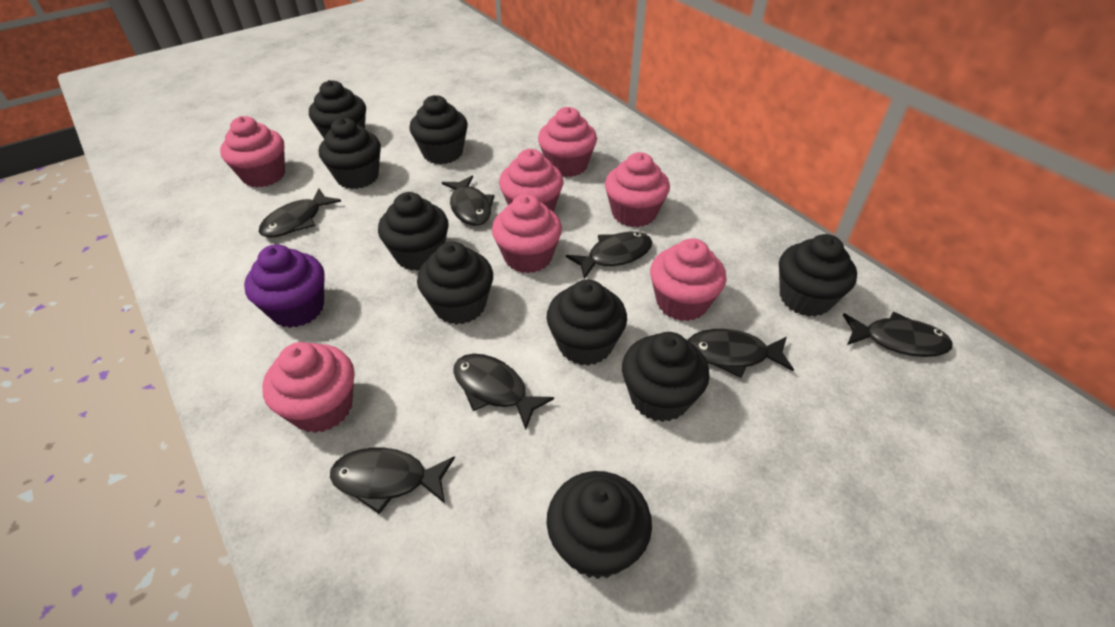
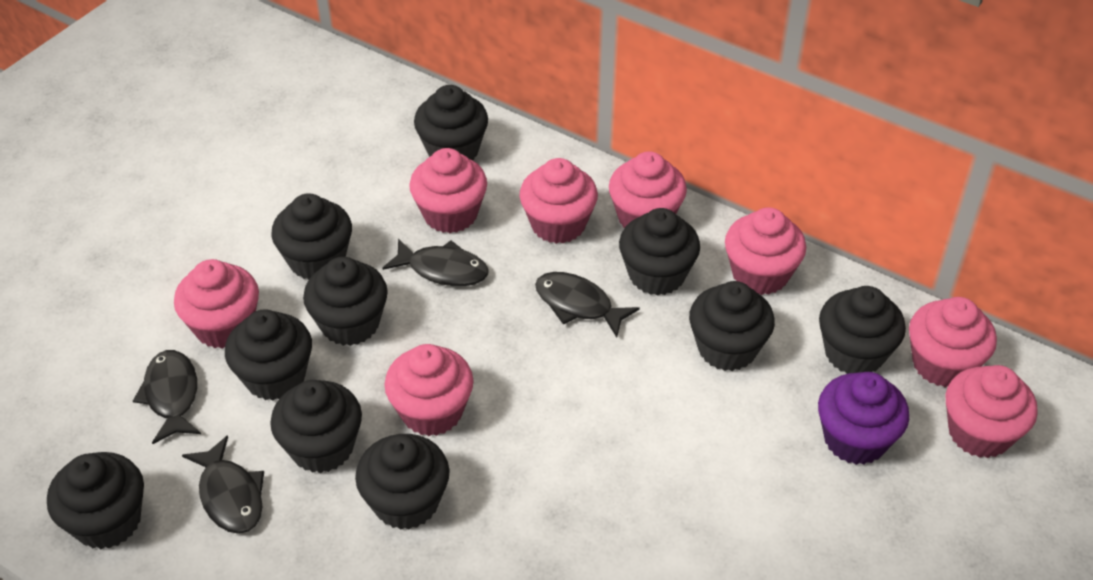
black cupcake: 9 -> 10
black fish: 7 -> 4
pink cupcake: 7 -> 8

